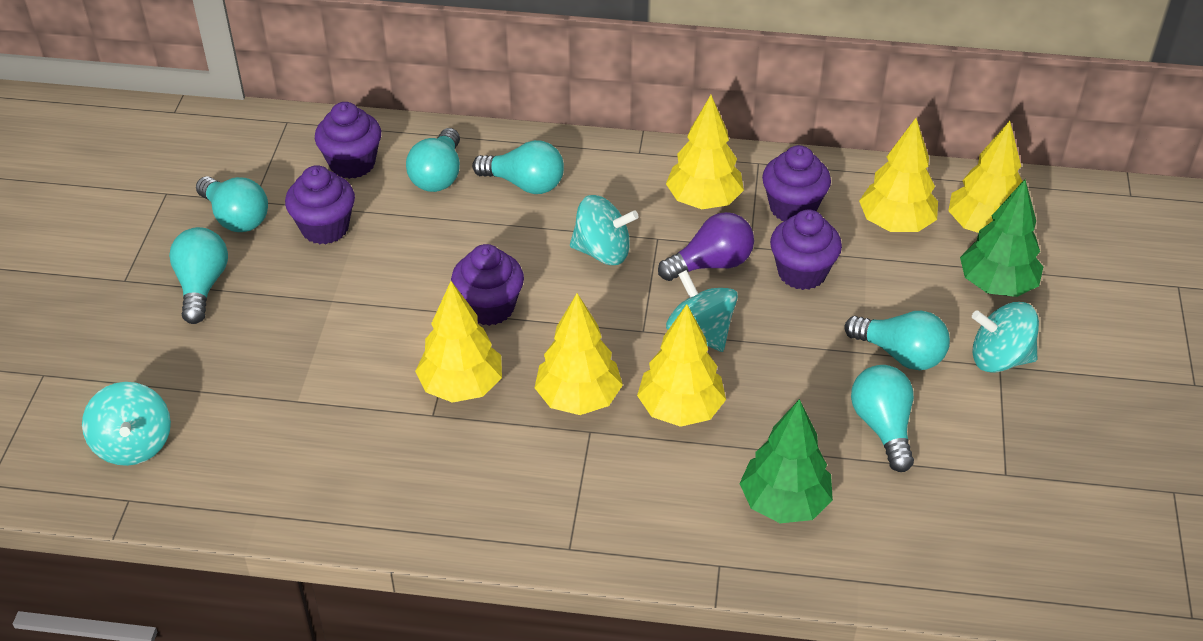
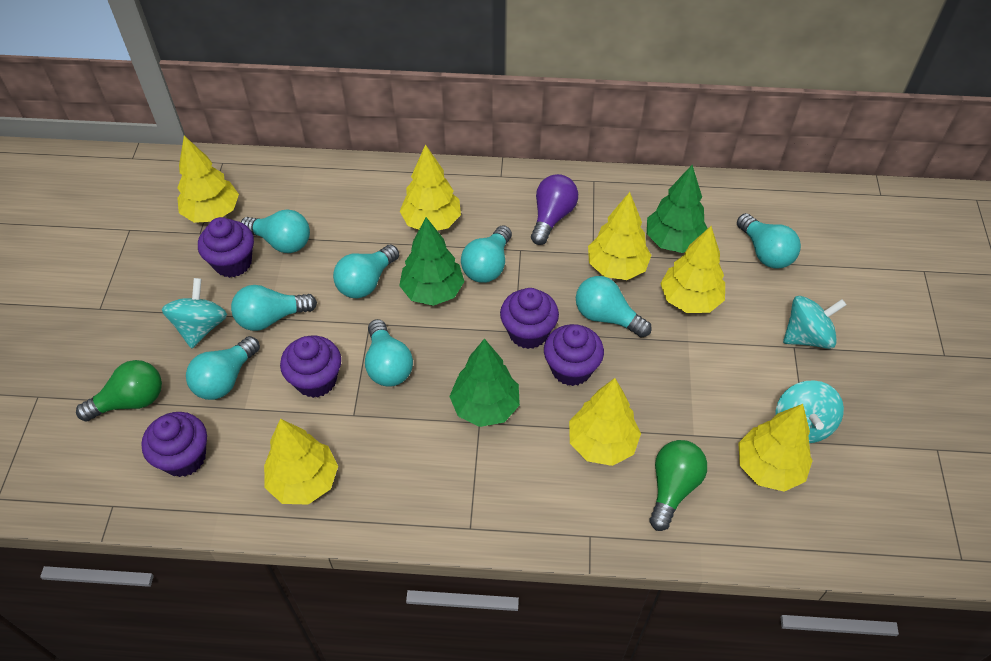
green light bulb: 0 -> 2
green tree: 2 -> 3
turquoise light bulb: 6 -> 8
turquoise spinning top: 4 -> 3
yellow tree: 6 -> 7

